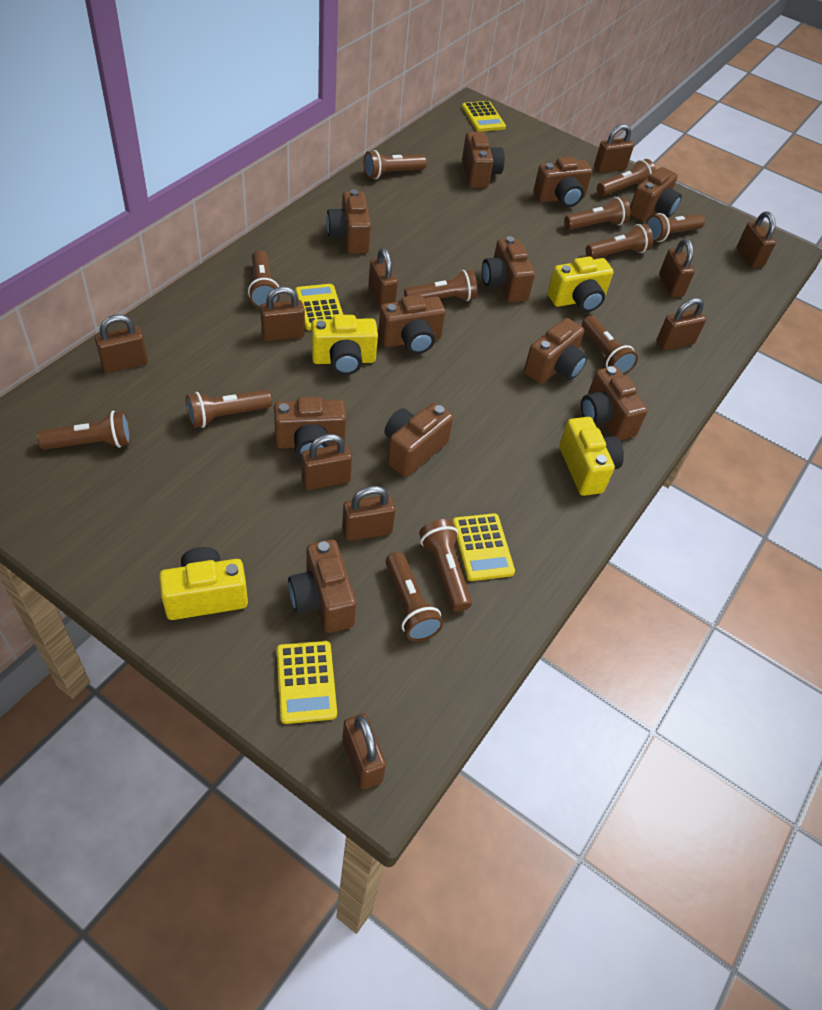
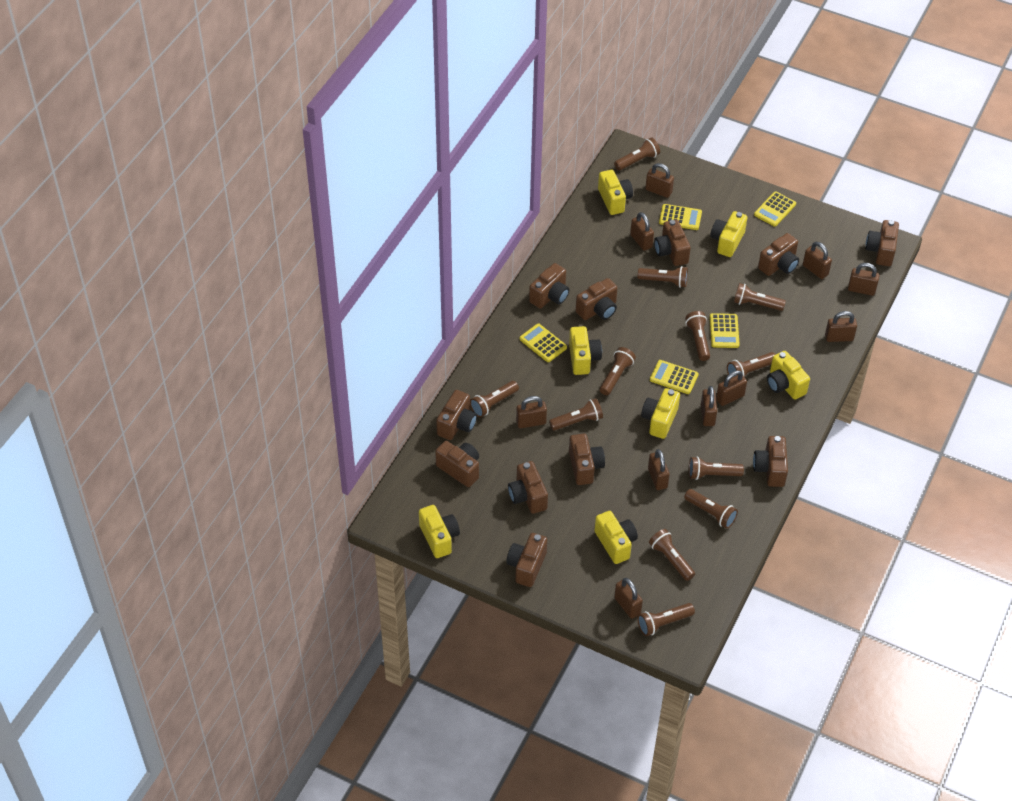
yellow calculator: 4 -> 5
yellow camera: 4 -> 7

